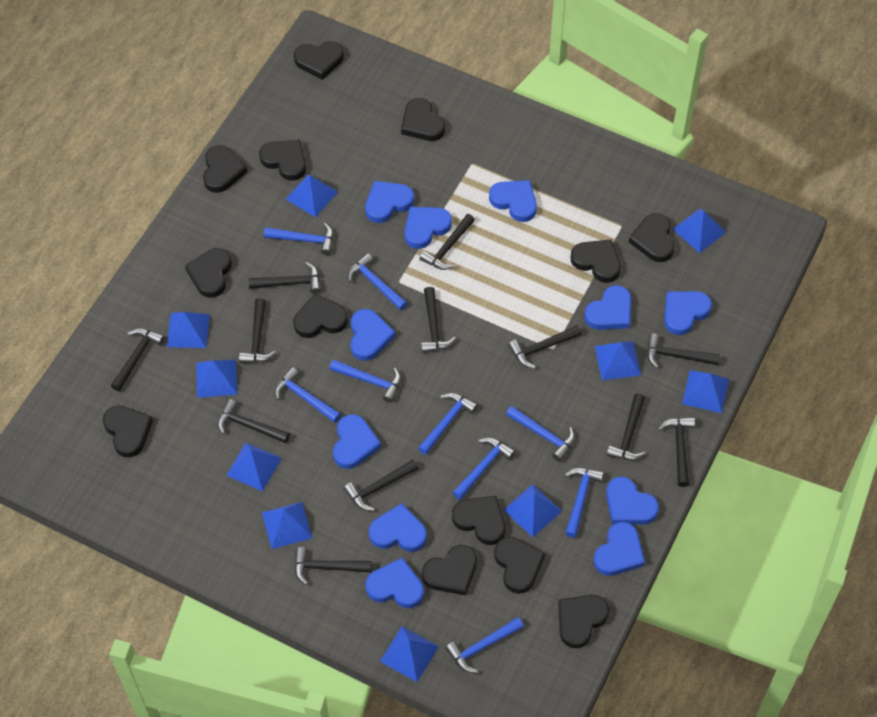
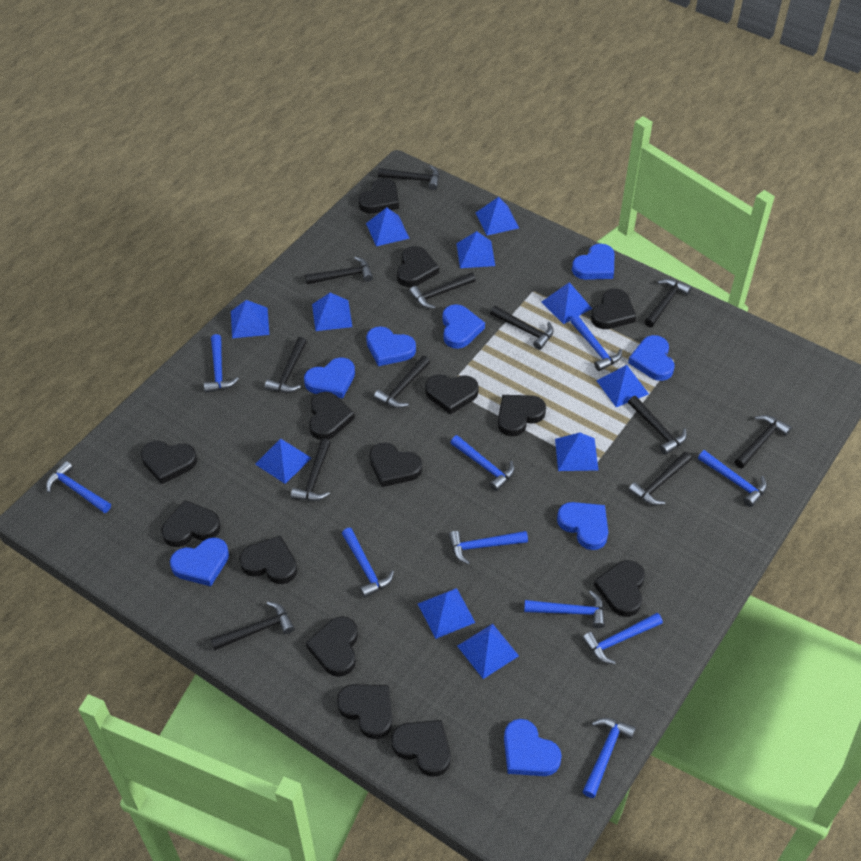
black heart: 13 -> 14
blue hammer: 9 -> 10
blue heart: 11 -> 8
blue pyramid: 10 -> 11

